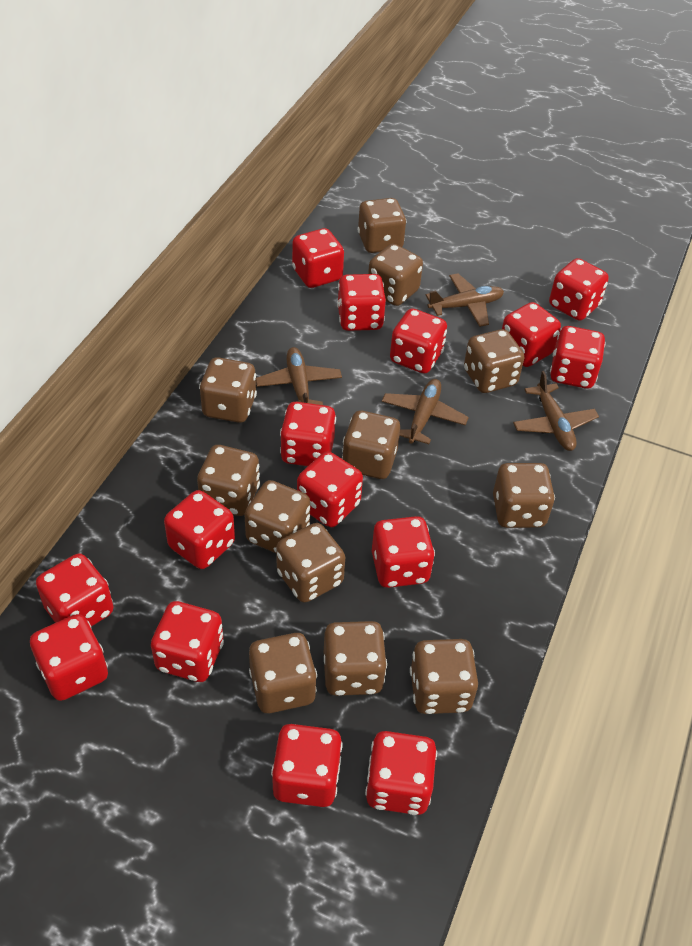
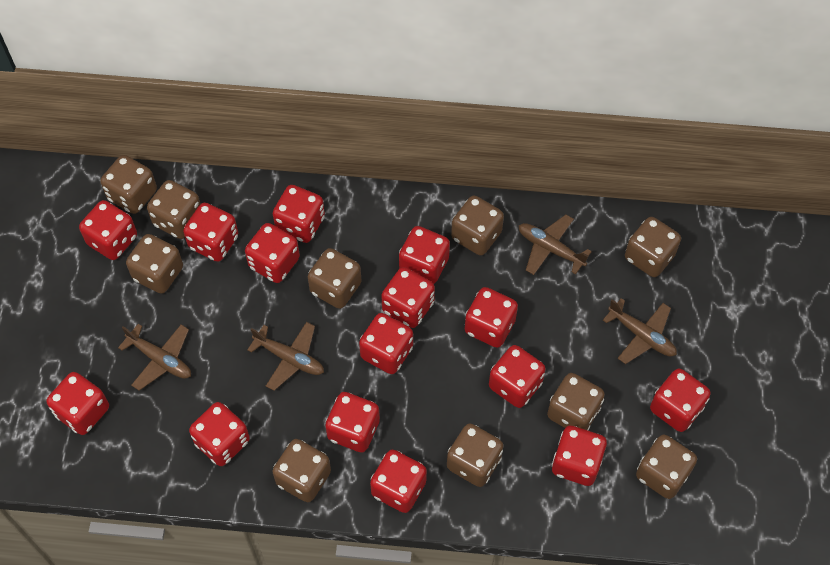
brown dice: 12 -> 10

